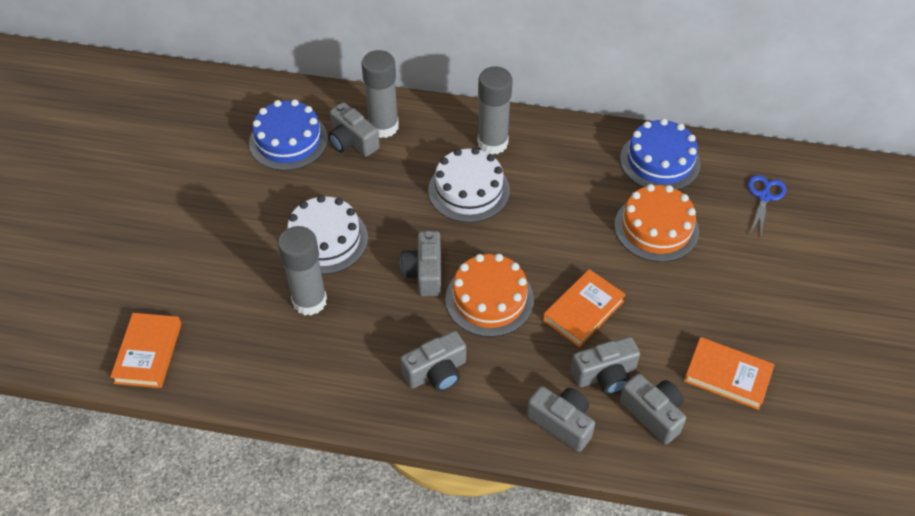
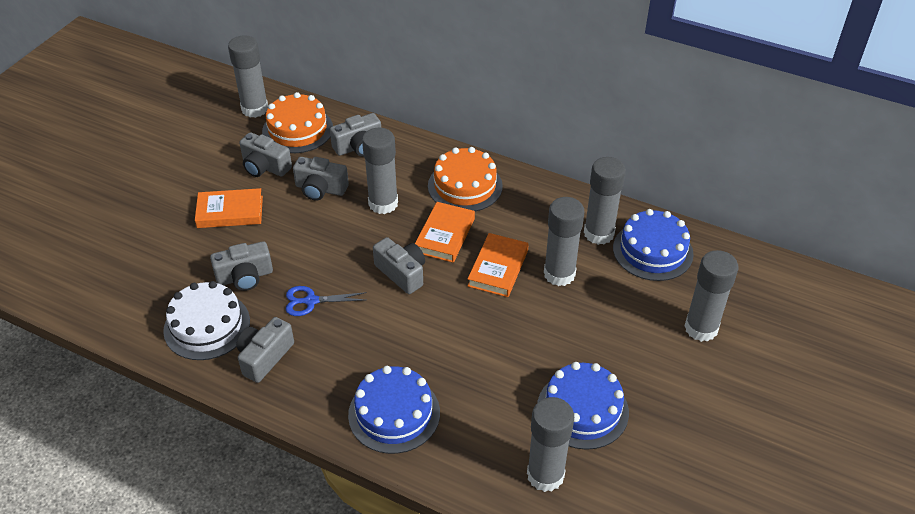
blue cake: 2 -> 3
grey glue stick: 3 -> 6
white cake: 2 -> 1

